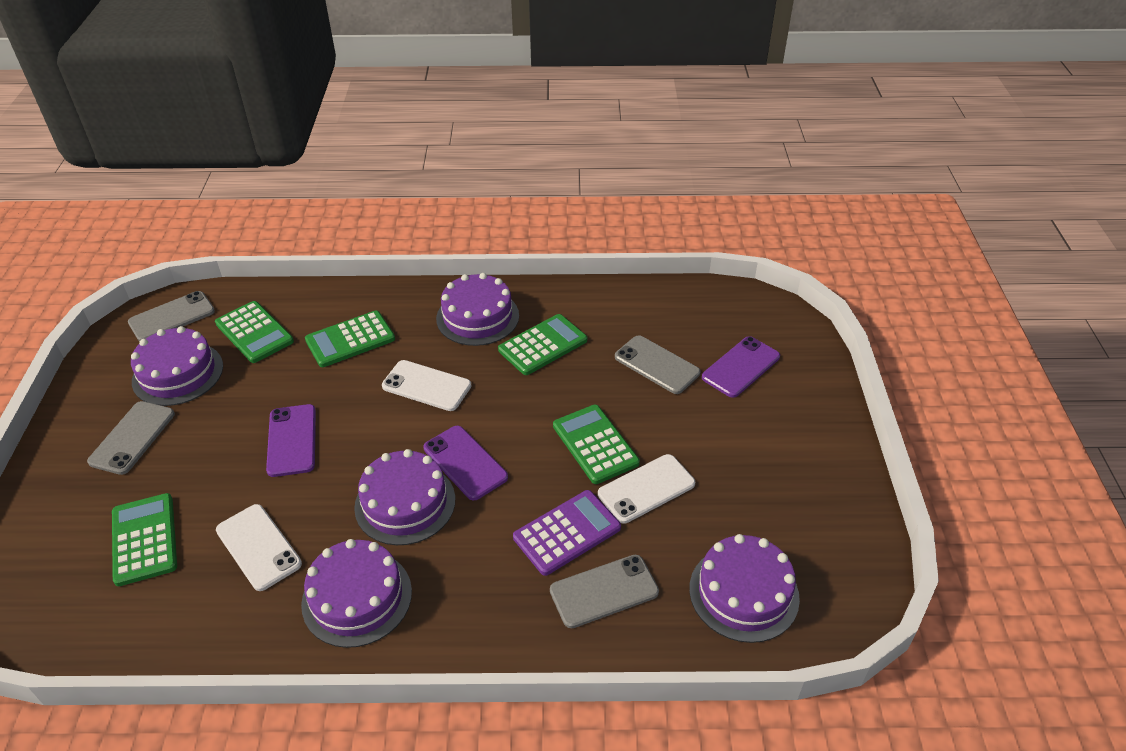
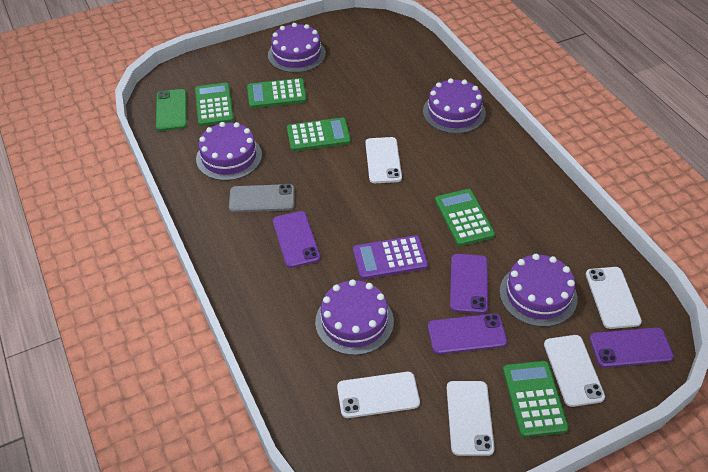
green phone: 0 -> 1
grey phone: 4 -> 1
purple phone: 3 -> 4
white phone: 3 -> 5

